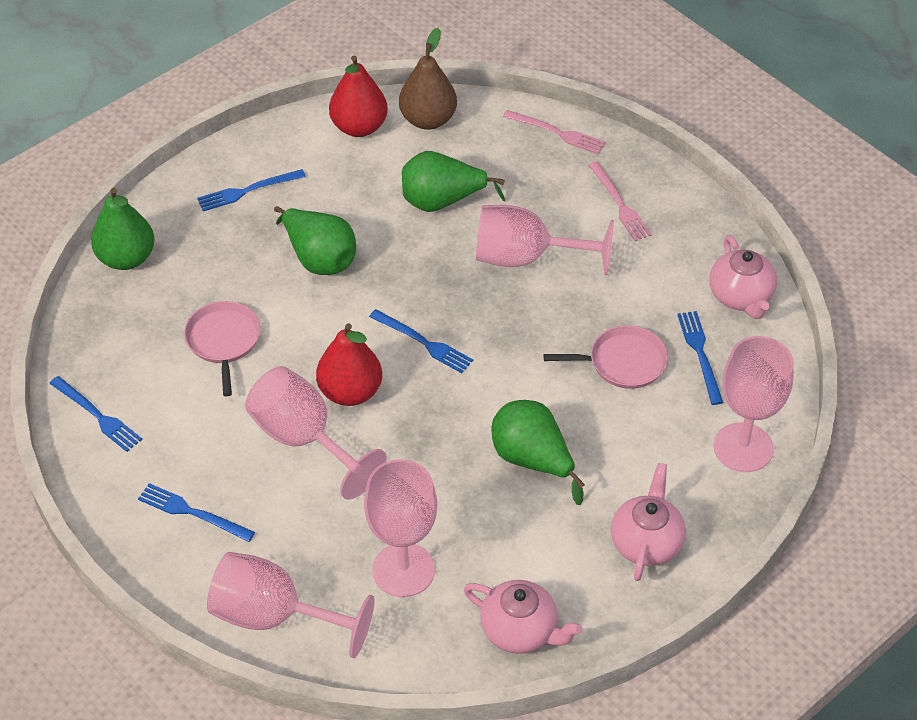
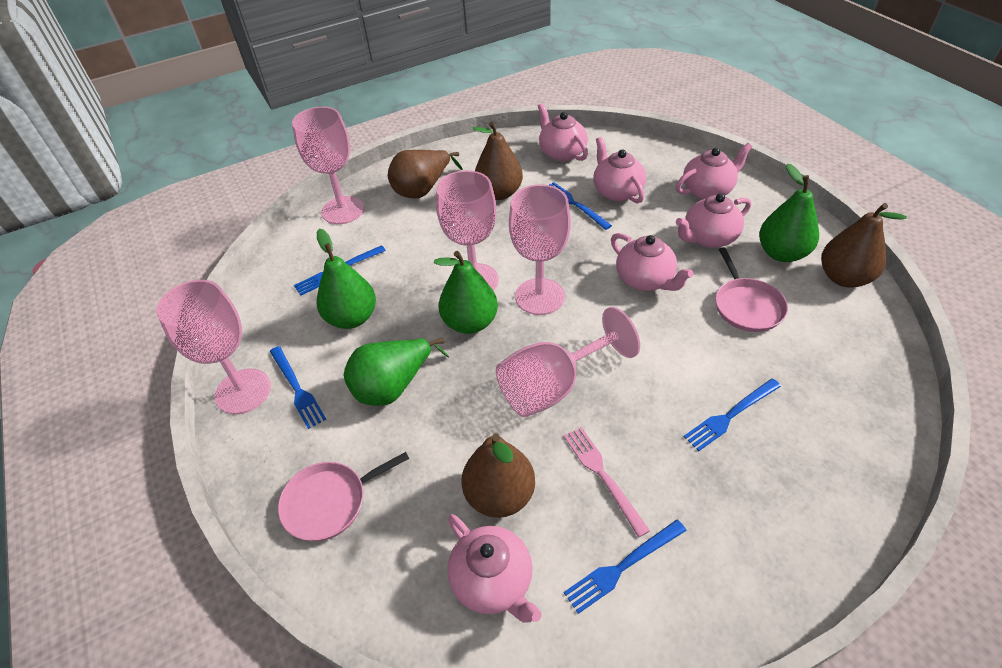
brown pear: 1 -> 4
pink fork: 2 -> 1
pink teapot: 3 -> 6
red pear: 2 -> 0

